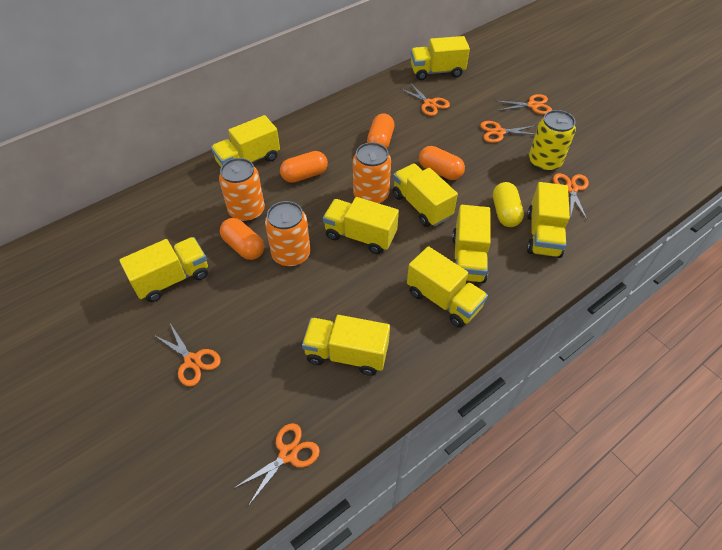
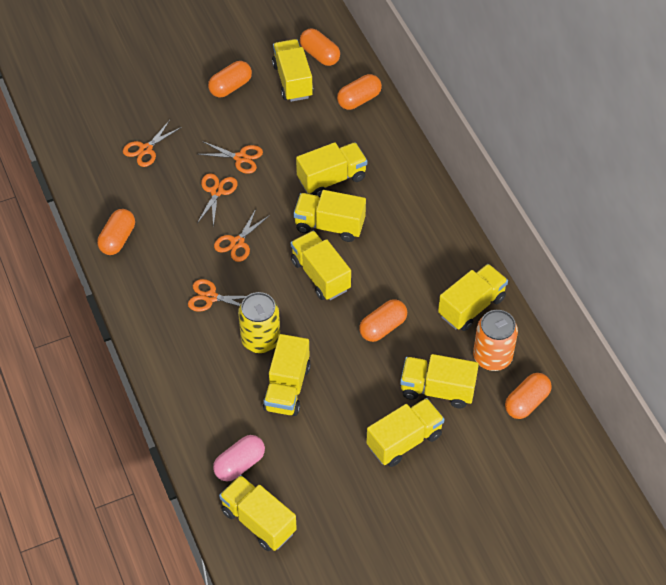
orange can: 3 -> 1
orange capsule: 4 -> 6
orange scissors: 6 -> 5
pink capsule: 0 -> 1
yellow capsule: 1 -> 0

